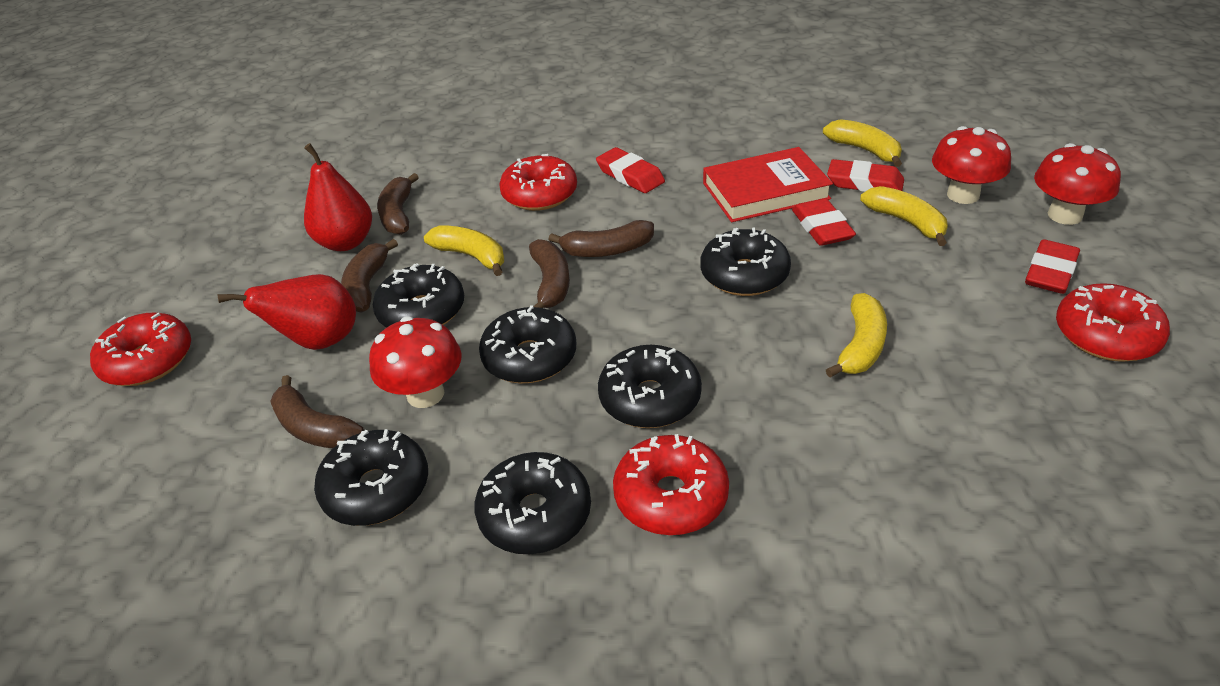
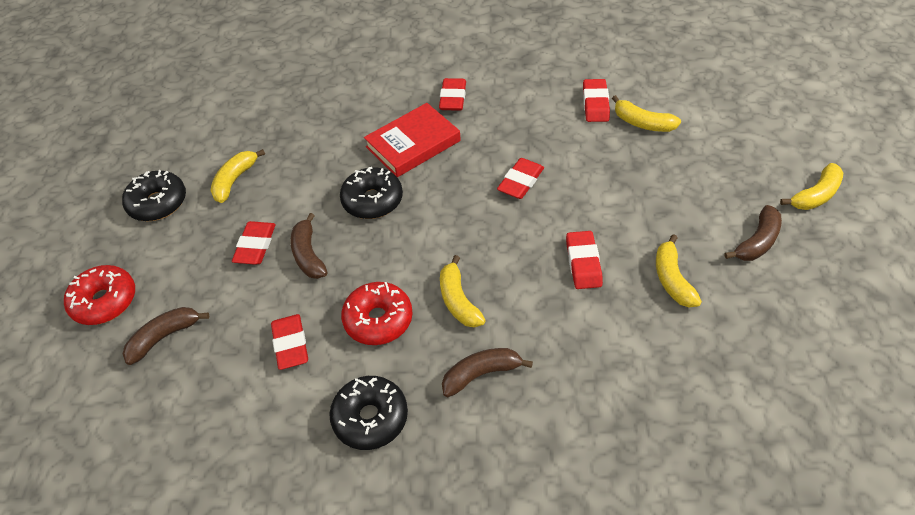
black donut: 6 -> 3
brown banana: 5 -> 4
red donut: 4 -> 2
red eraser: 4 -> 6
red mushroom: 3 -> 0
red pear: 2 -> 0
yellow banana: 4 -> 5

